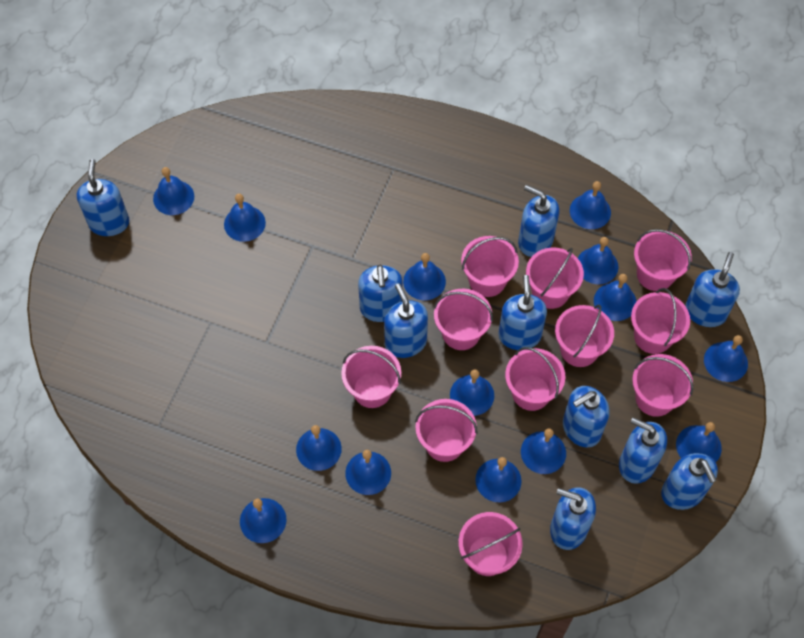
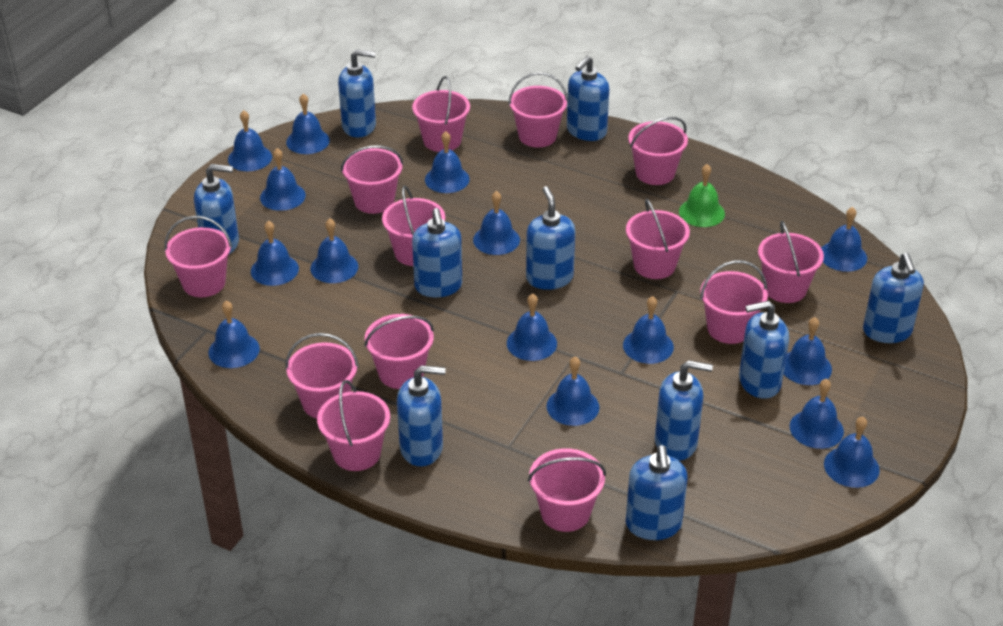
blue bell: 14 -> 15
green bell: 0 -> 1
pink bucket: 11 -> 13

